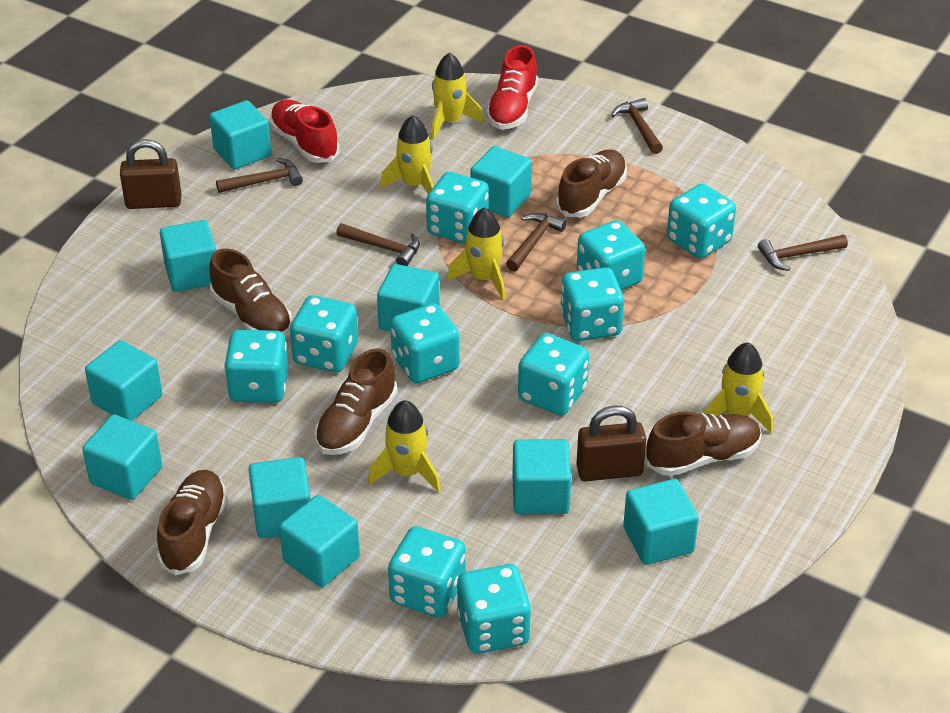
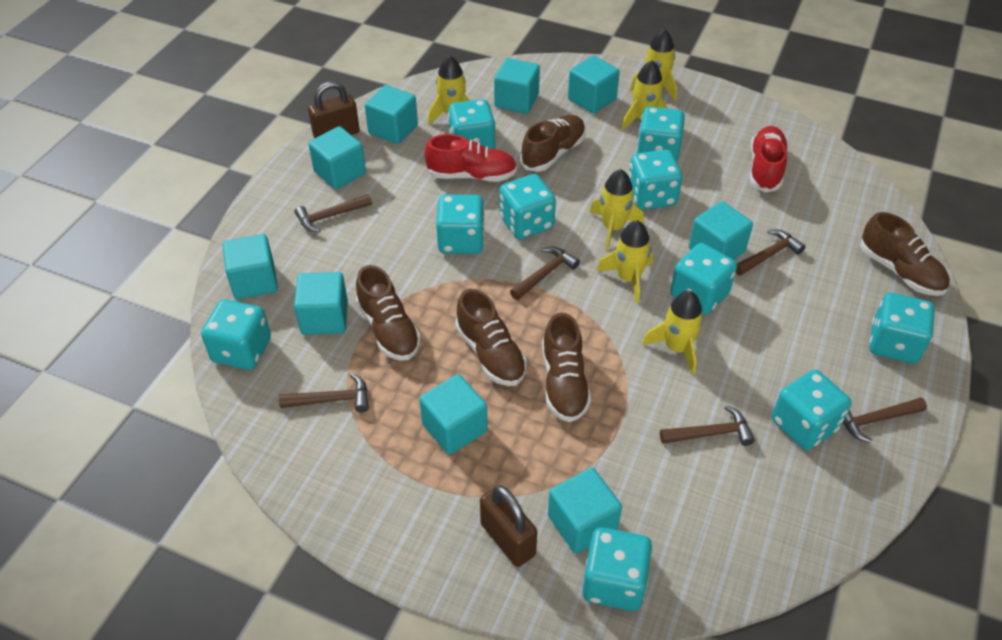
brown hammer: 5 -> 6
turquoise cube: 10 -> 9
yellow rocket: 5 -> 6

